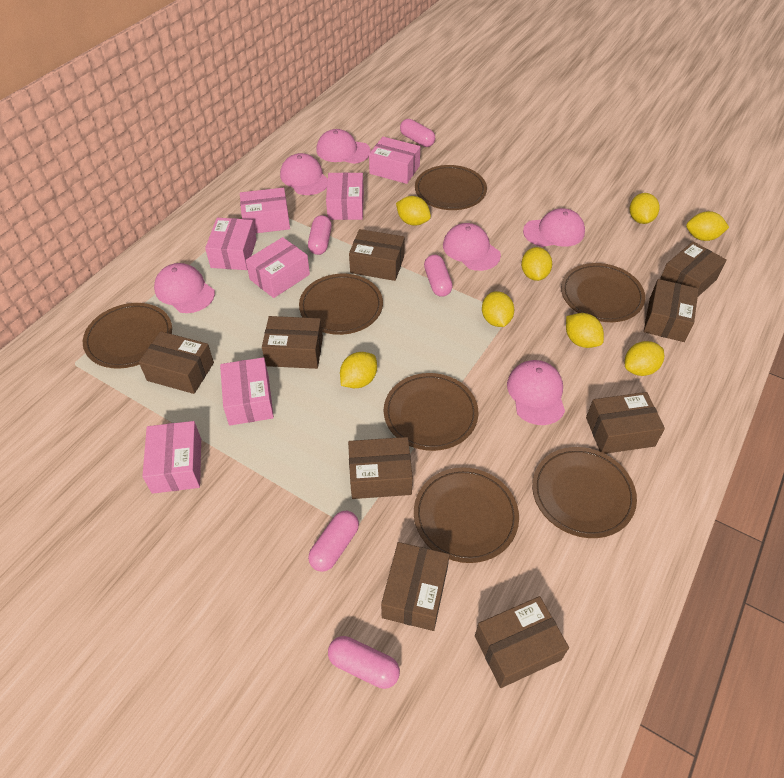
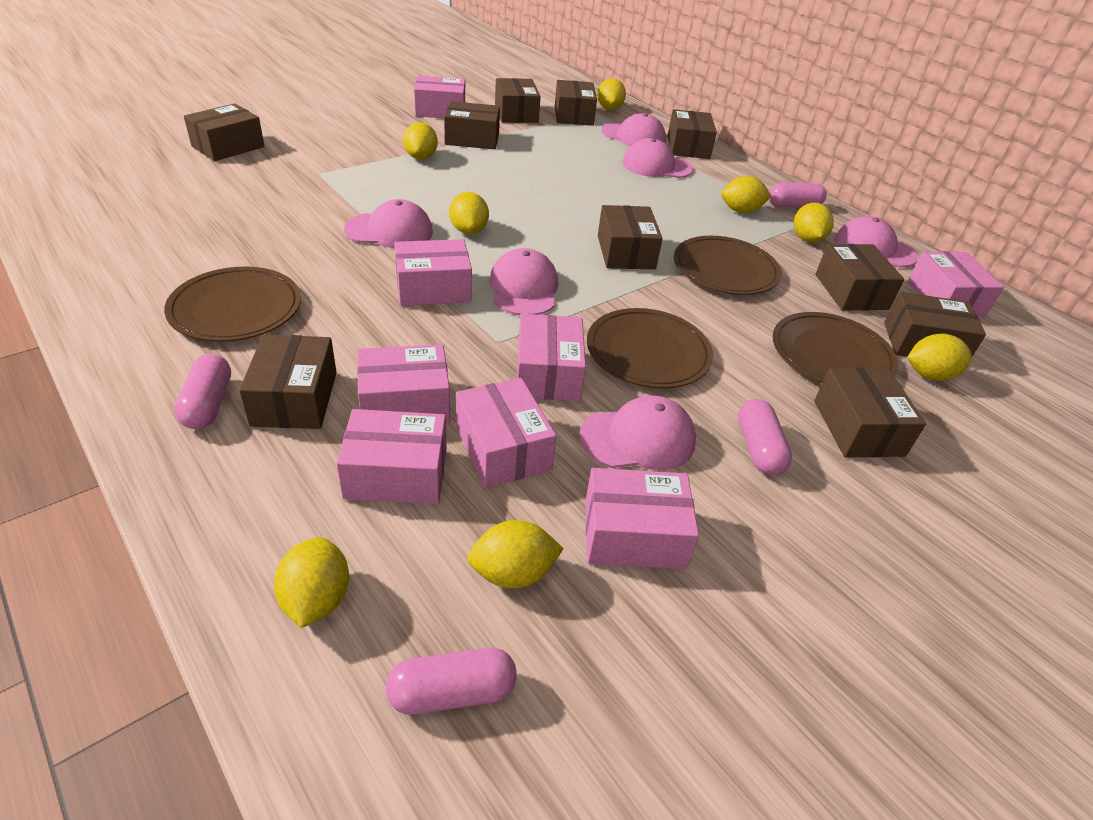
brown box: 9 -> 10
brown plate: 7 -> 4
pink box: 7 -> 8
pink capsule: 5 -> 4

